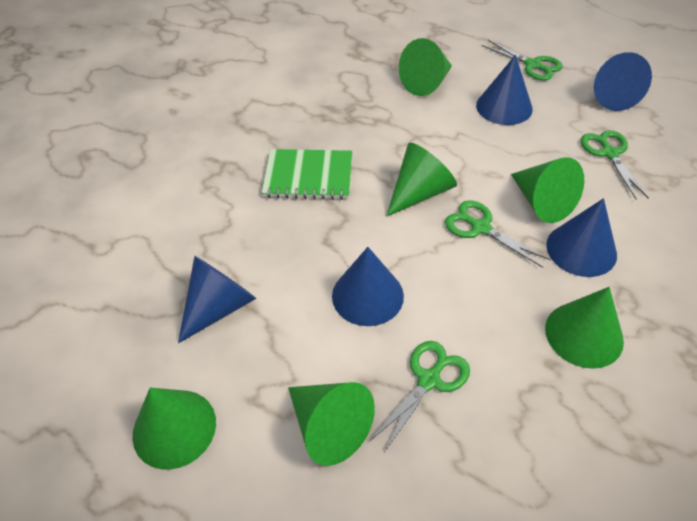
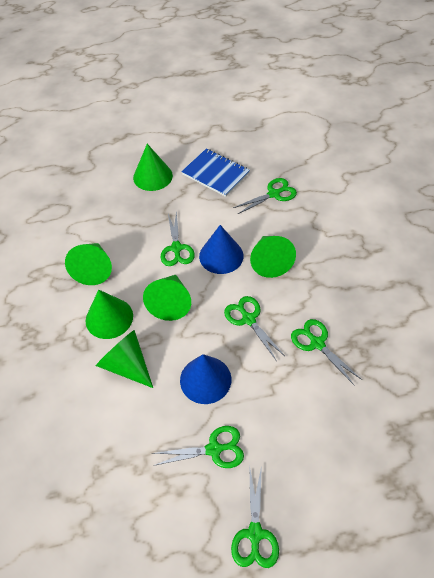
blue cone: 5 -> 2
blue notebook: 0 -> 1
green notebook: 1 -> 0
green scissors: 4 -> 6

